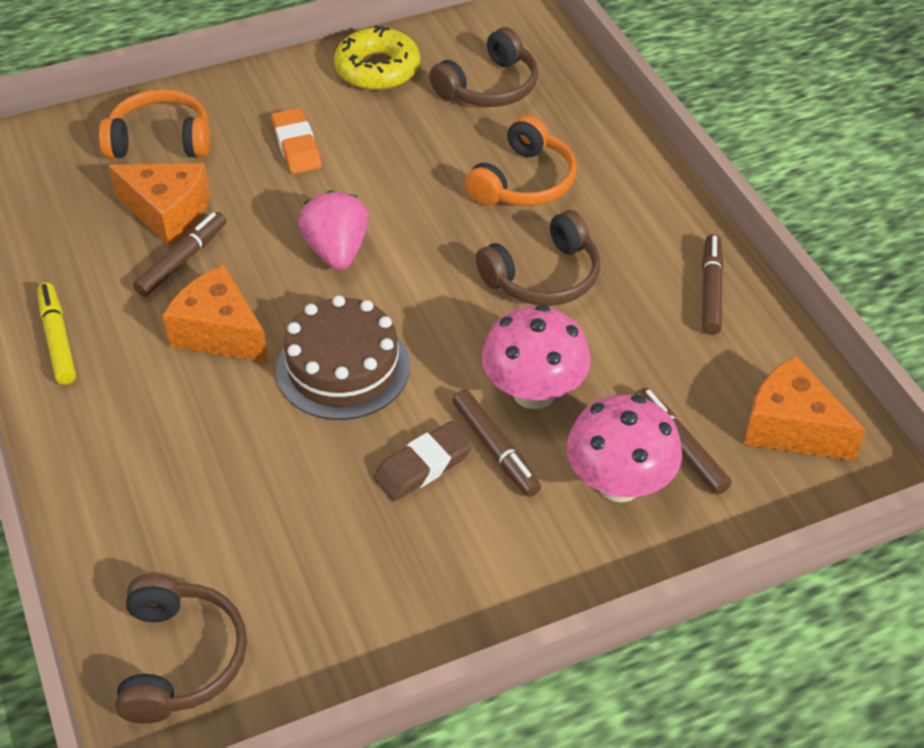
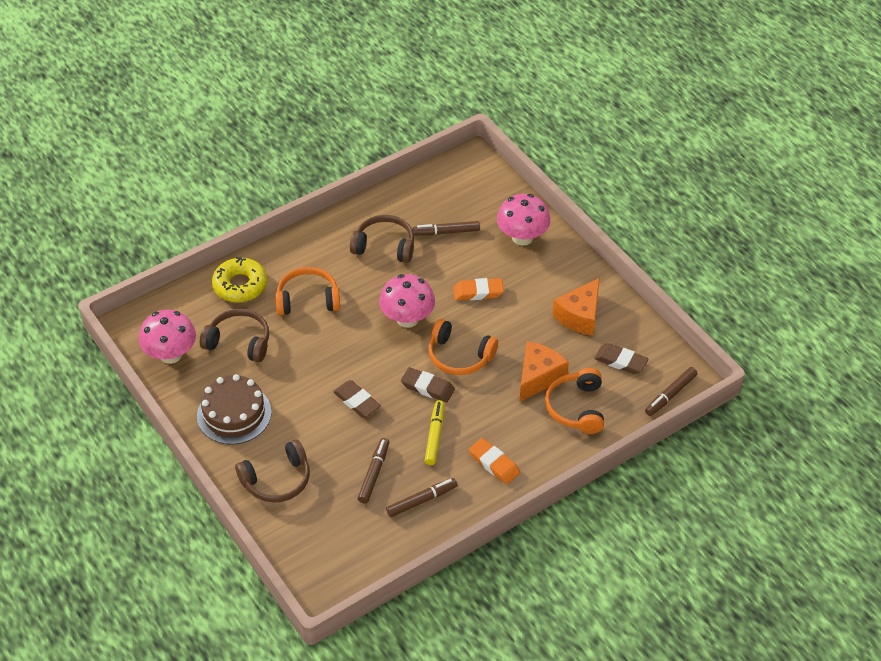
brown eraser: 1 -> 3
orange cheese: 3 -> 2
orange eraser: 1 -> 2
orange headphones: 2 -> 3
pink mushroom: 2 -> 3
pink strawberry: 1 -> 0

